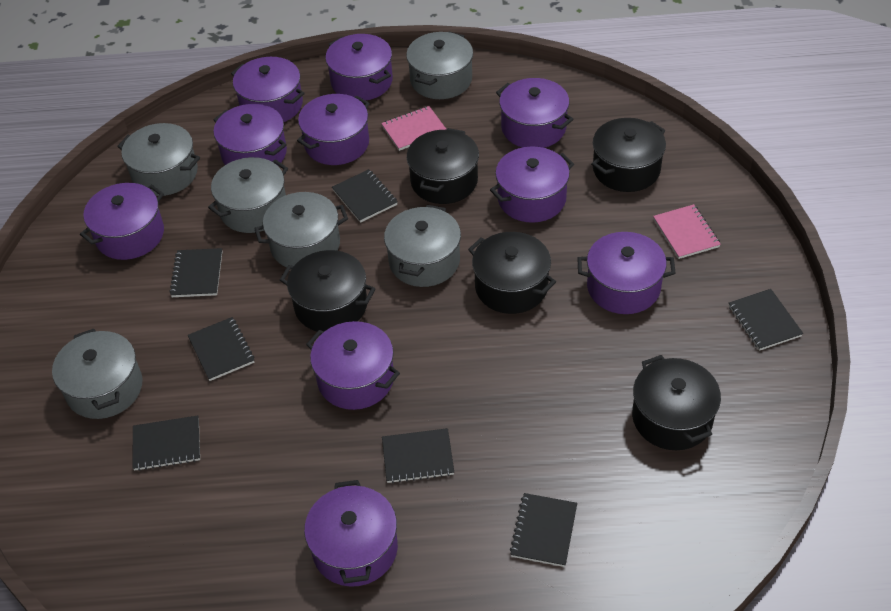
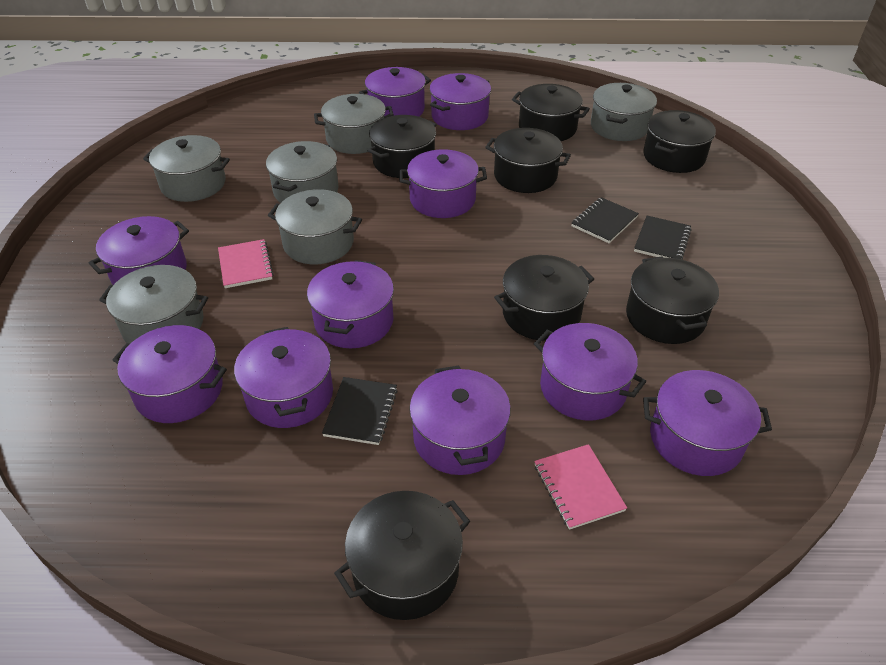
black notebook: 7 -> 3
black pot: 5 -> 7

